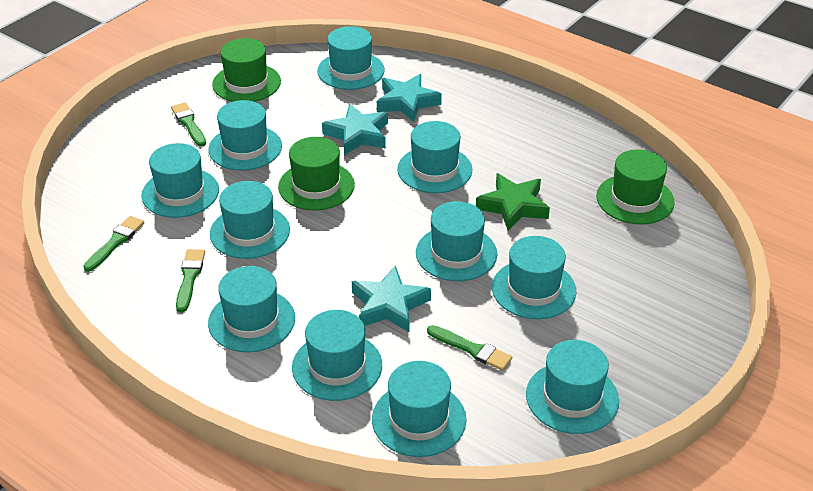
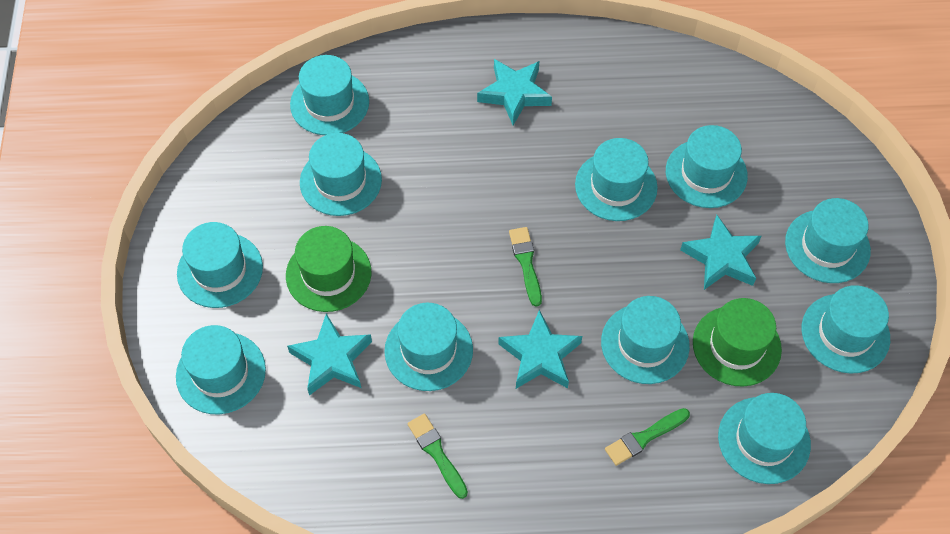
green brush: 4 -> 3
green hat: 3 -> 2
green star: 1 -> 0
turquoise star: 3 -> 4

